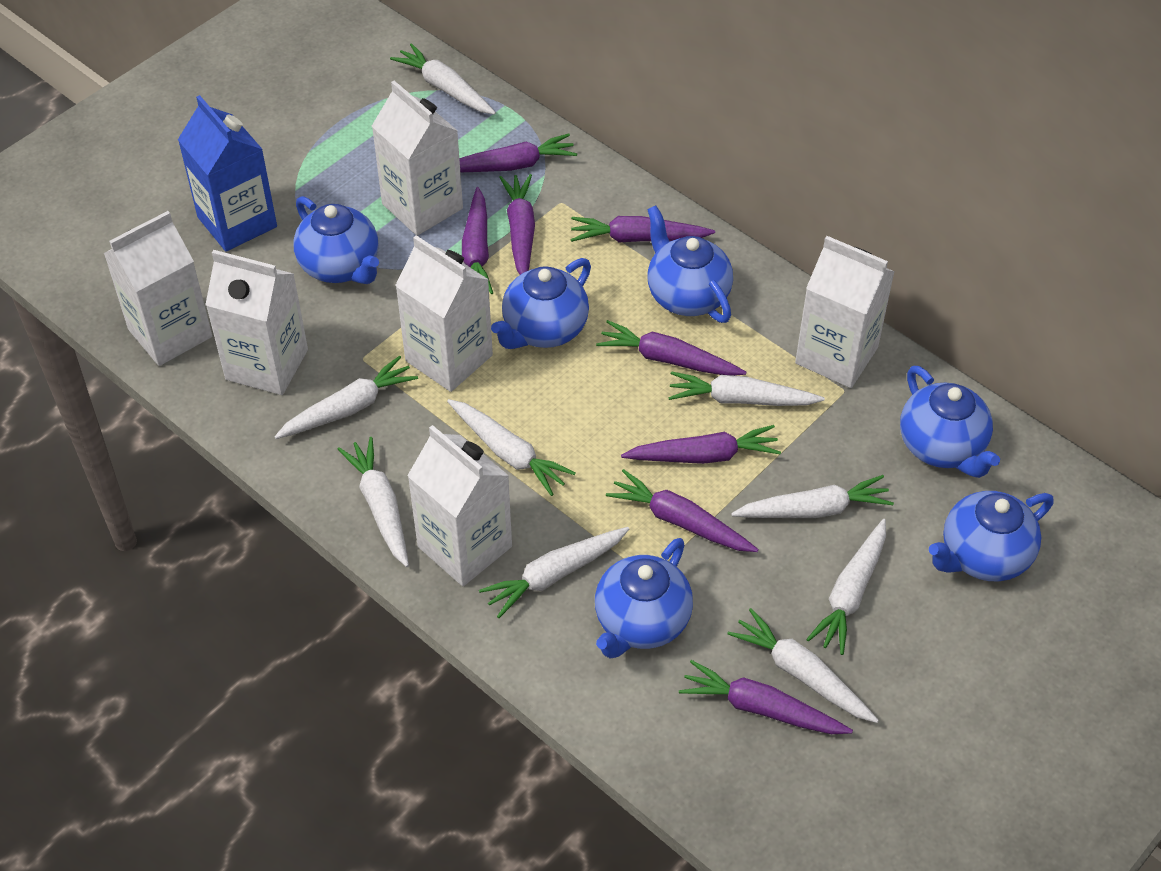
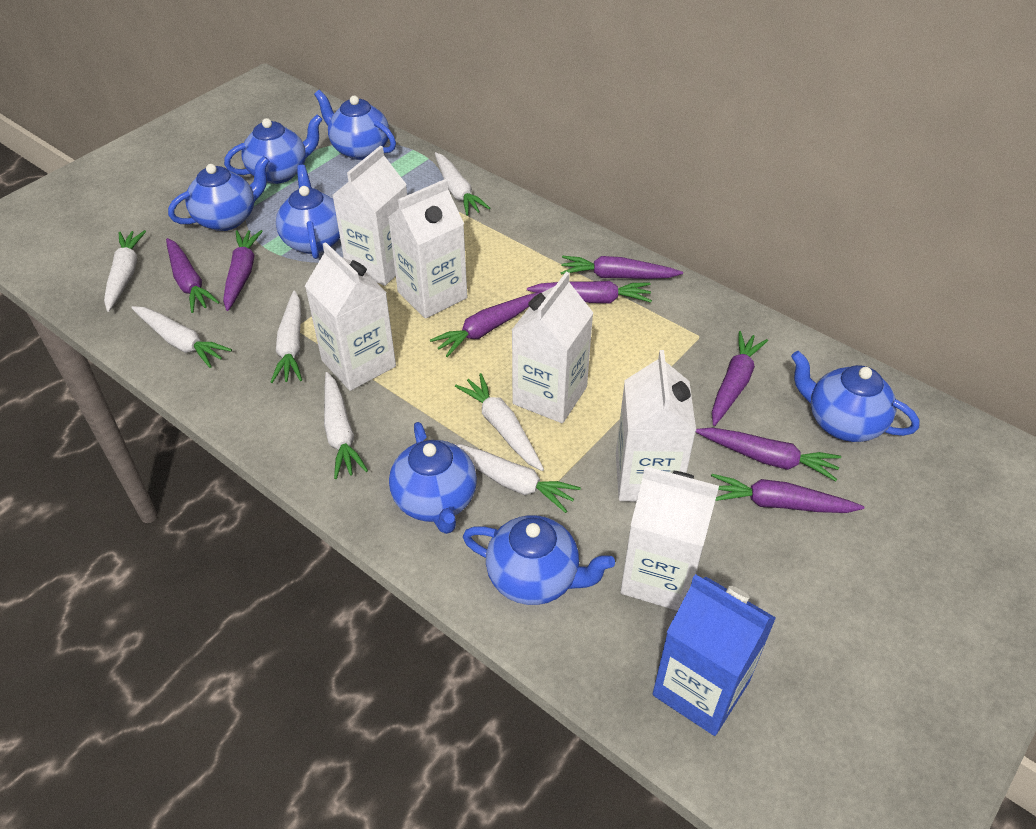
blue teapot: 6 -> 7
white carrot: 9 -> 7

